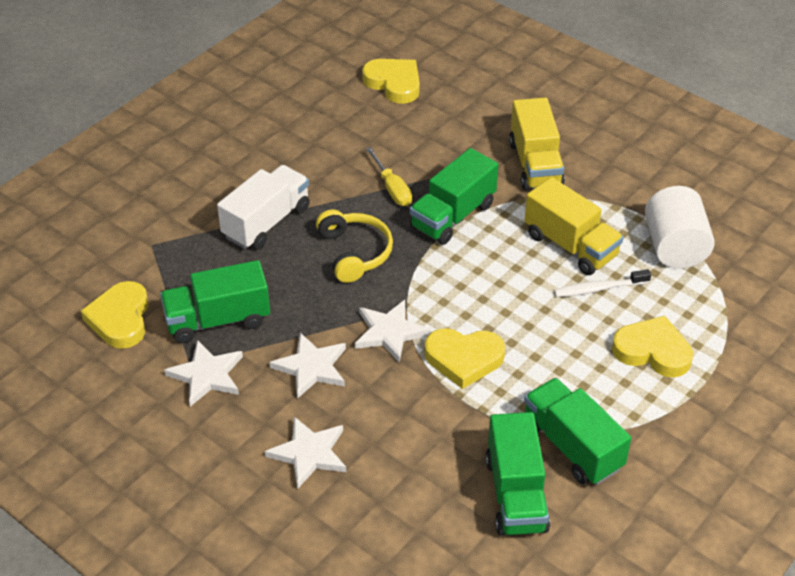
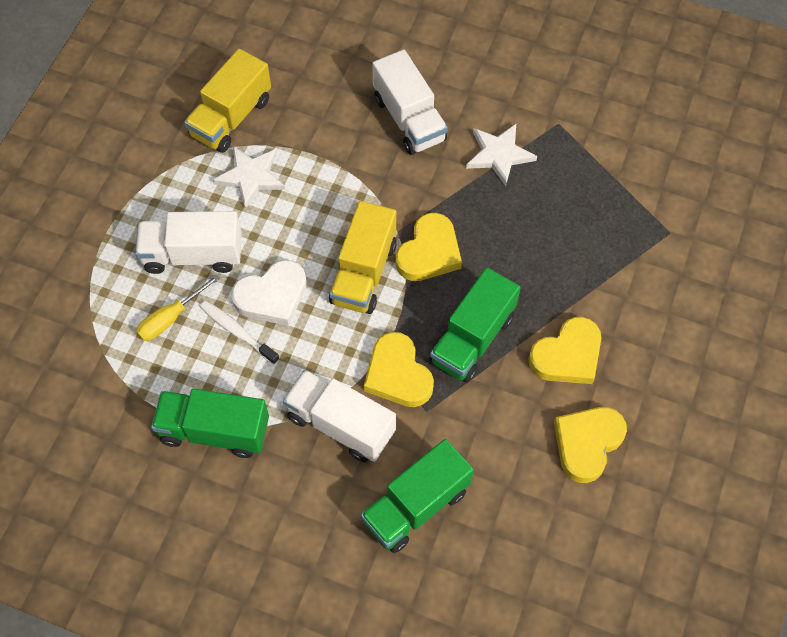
green truck: 4 -> 3
white cylinder: 1 -> 0
white heart: 0 -> 1
white star: 4 -> 2
white truck: 1 -> 3
yellow headphones: 1 -> 0

